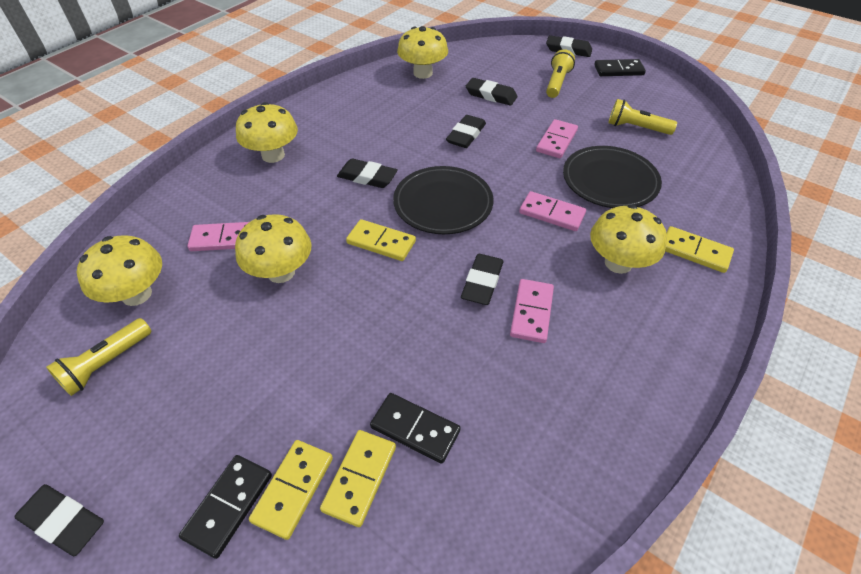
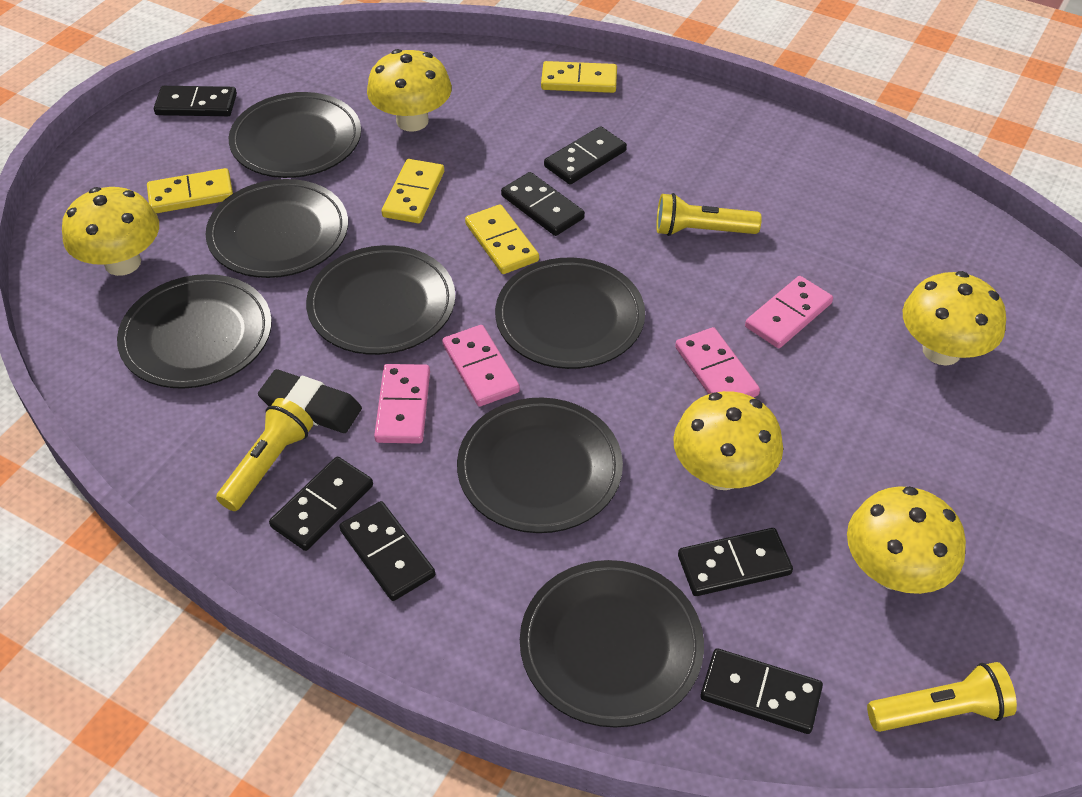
black domino: 3 -> 7
black eraser: 6 -> 1
black plate: 2 -> 7

